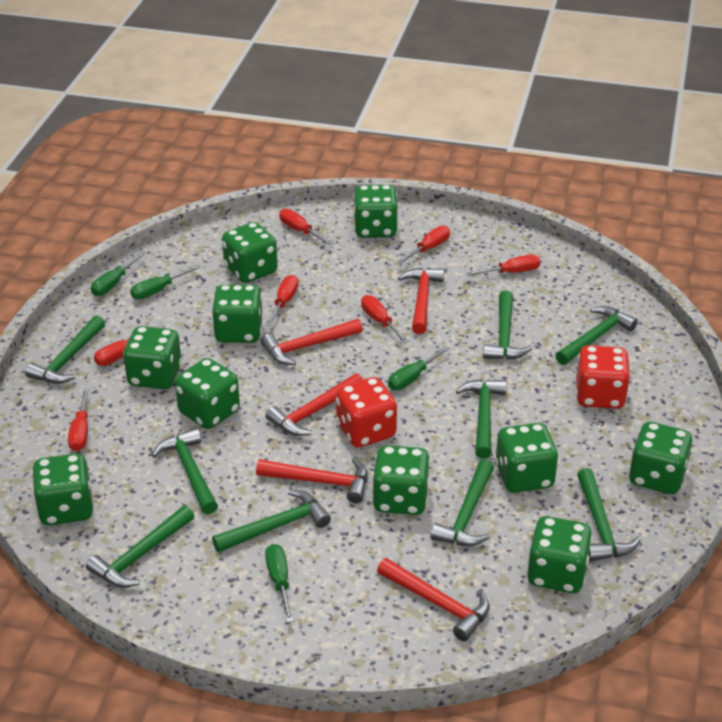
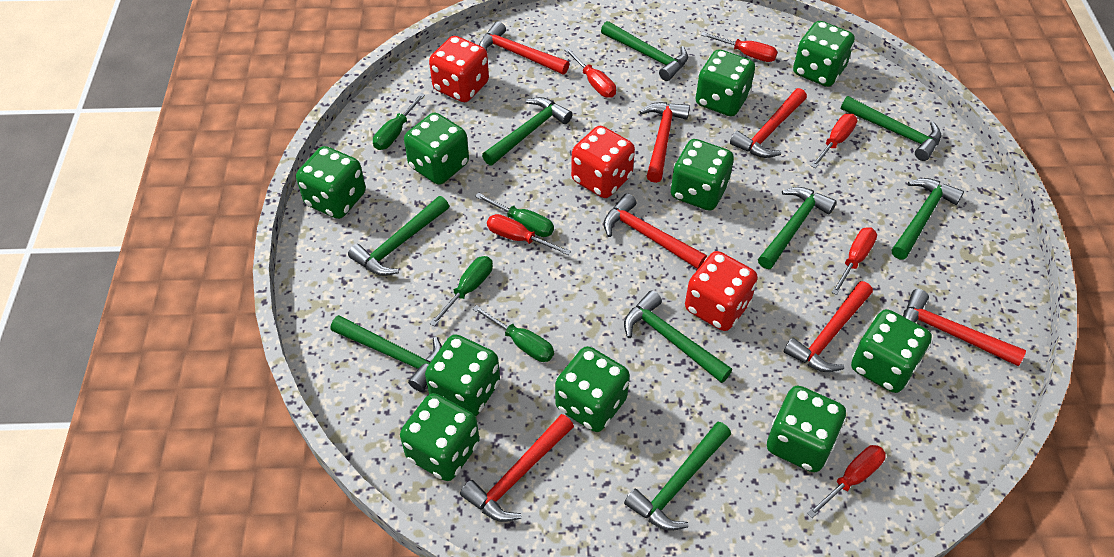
red dice: 2 -> 3
red hammer: 5 -> 7
red screwdriver: 7 -> 6

